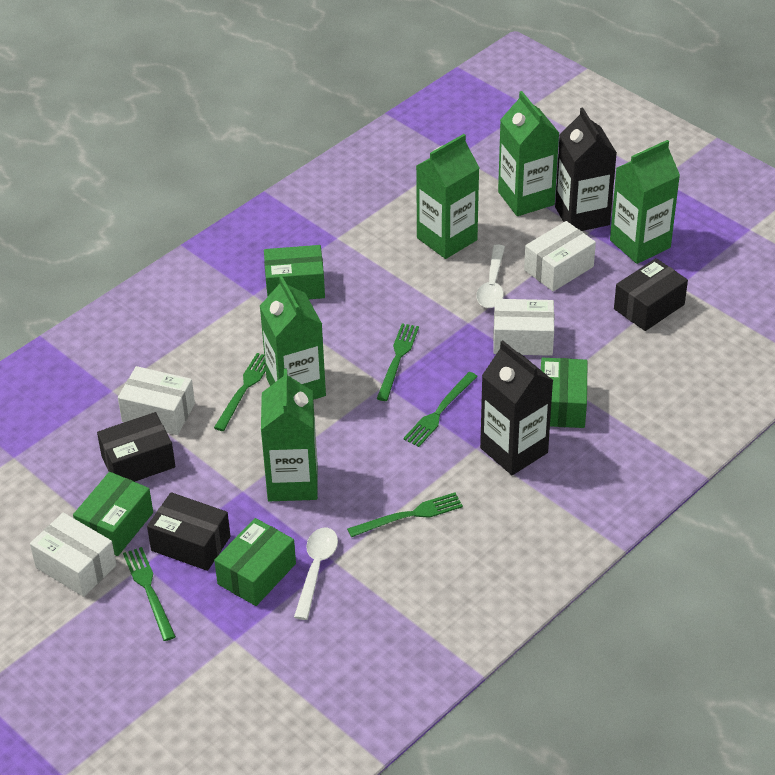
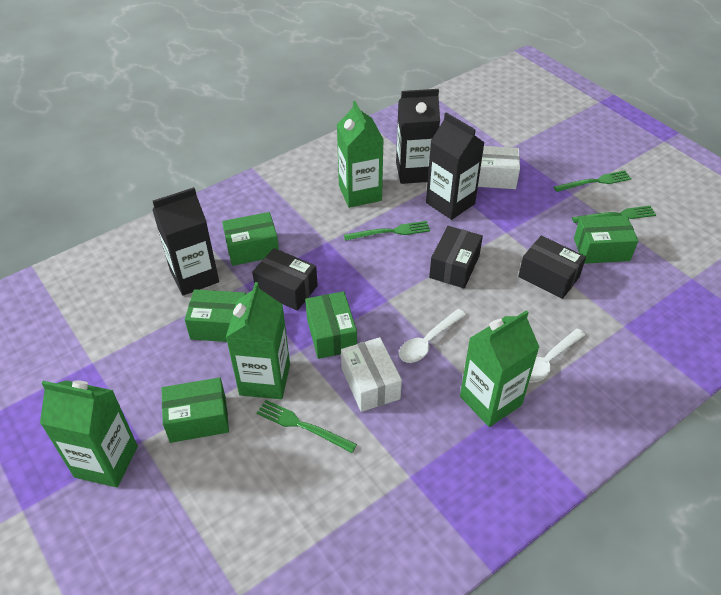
black carton: 2 -> 3
green box: 4 -> 5
green carton: 5 -> 4
green fork: 5 -> 4
white box: 4 -> 2

